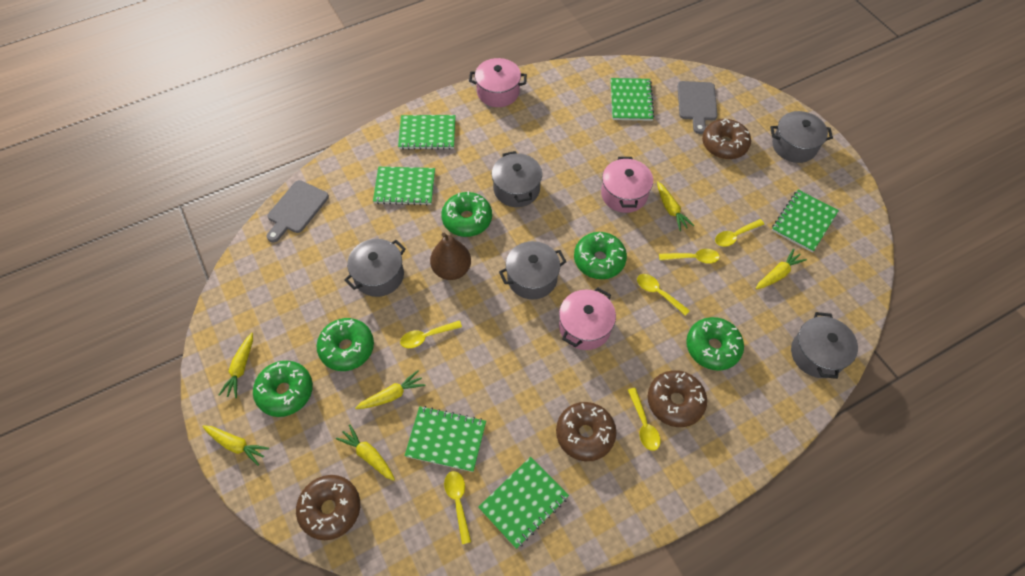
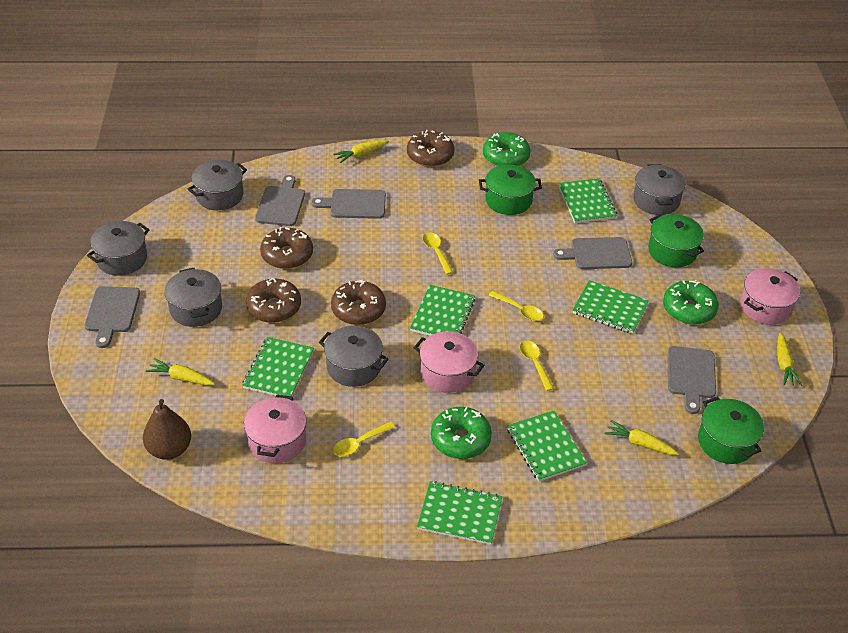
green donut: 5 -> 3
green pot: 0 -> 3
grey cutting board: 2 -> 5
yellow carrot: 6 -> 4
yellow spoon: 6 -> 4

